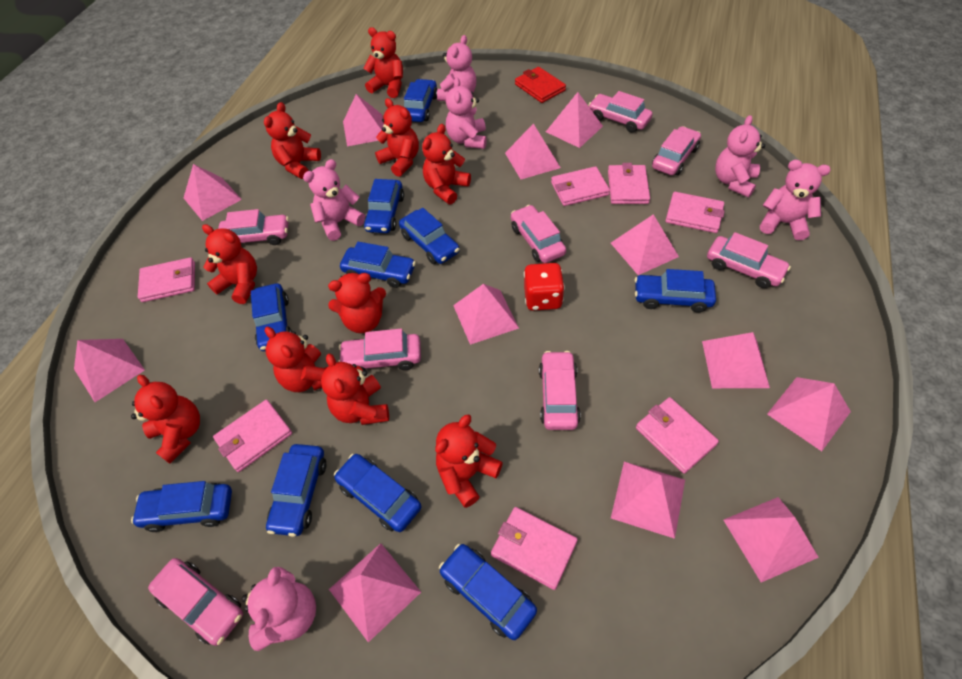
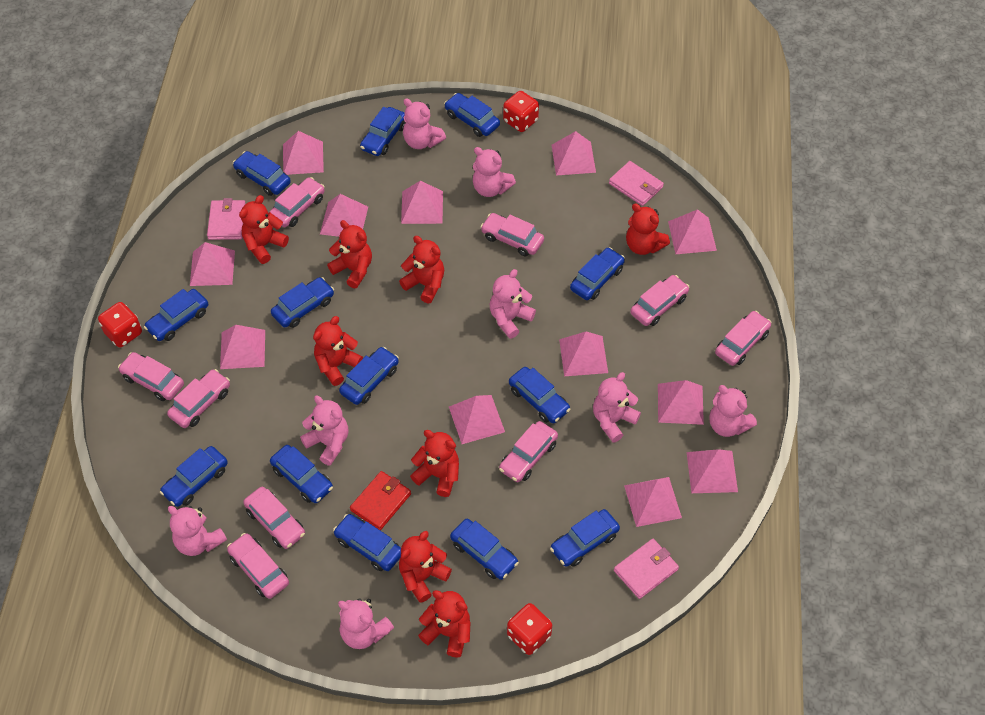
blue car: 10 -> 13
pink car: 8 -> 9
pink teddy bear: 6 -> 8
pink wallet: 7 -> 3
red dice: 1 -> 3
red teddy bear: 10 -> 8

